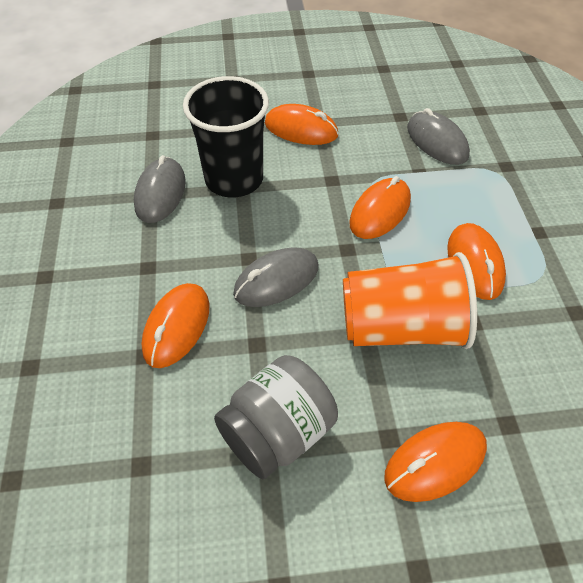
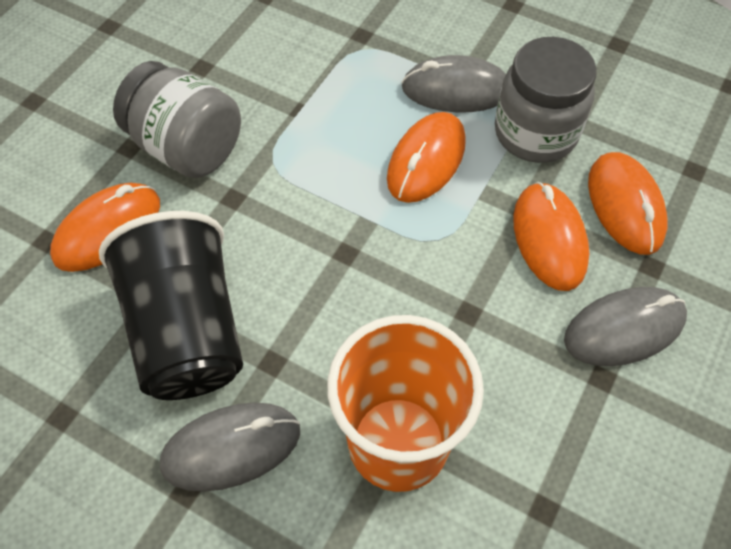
grey jar: 1 -> 2
orange mouse: 5 -> 4

